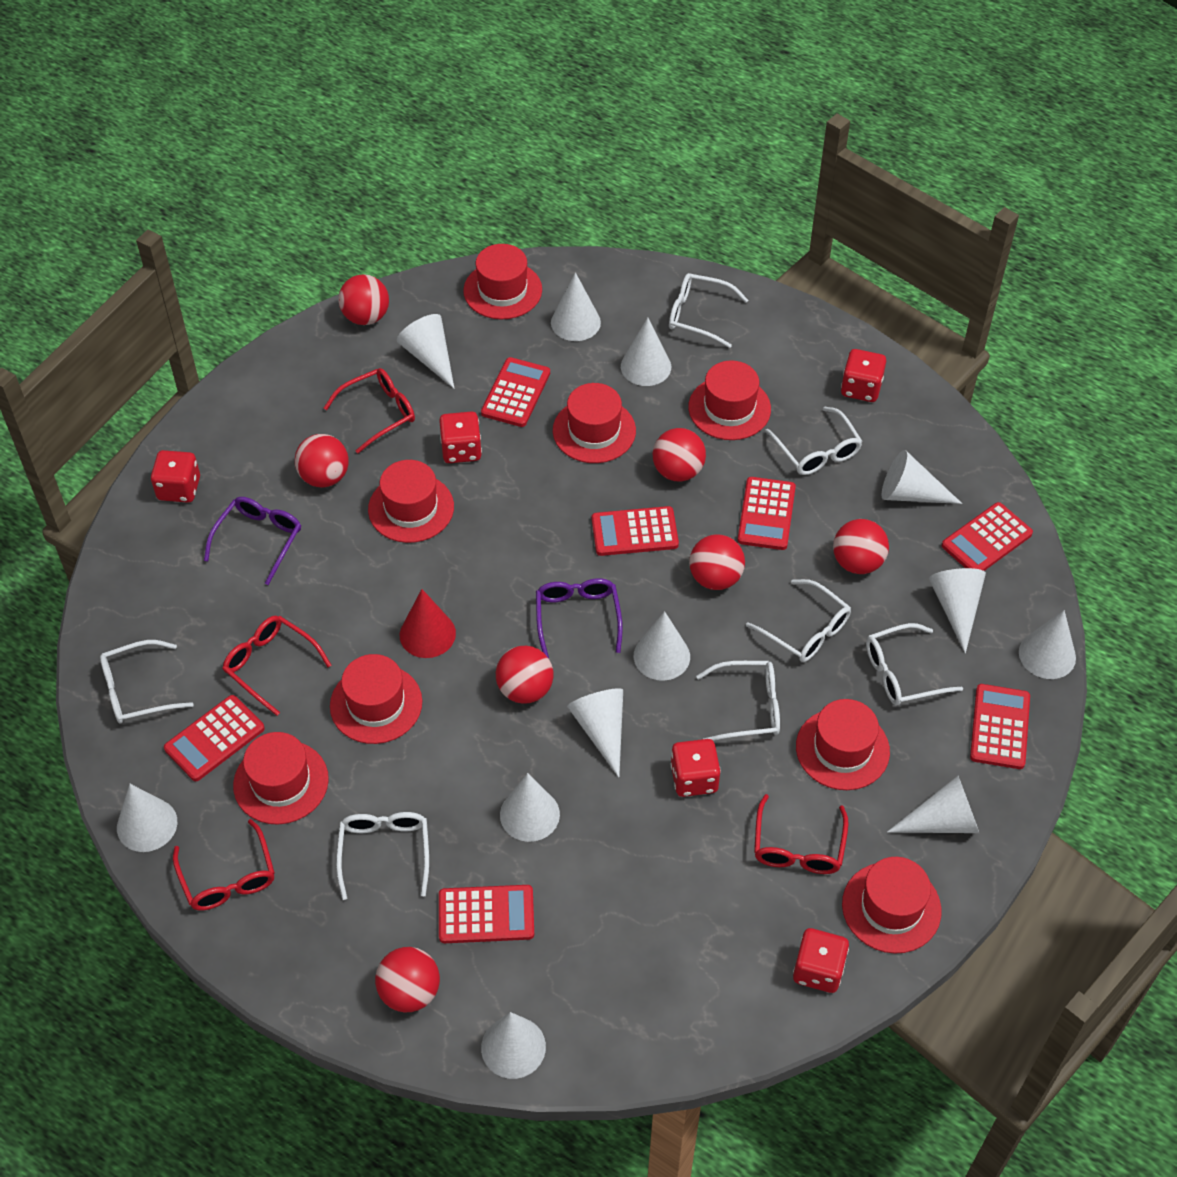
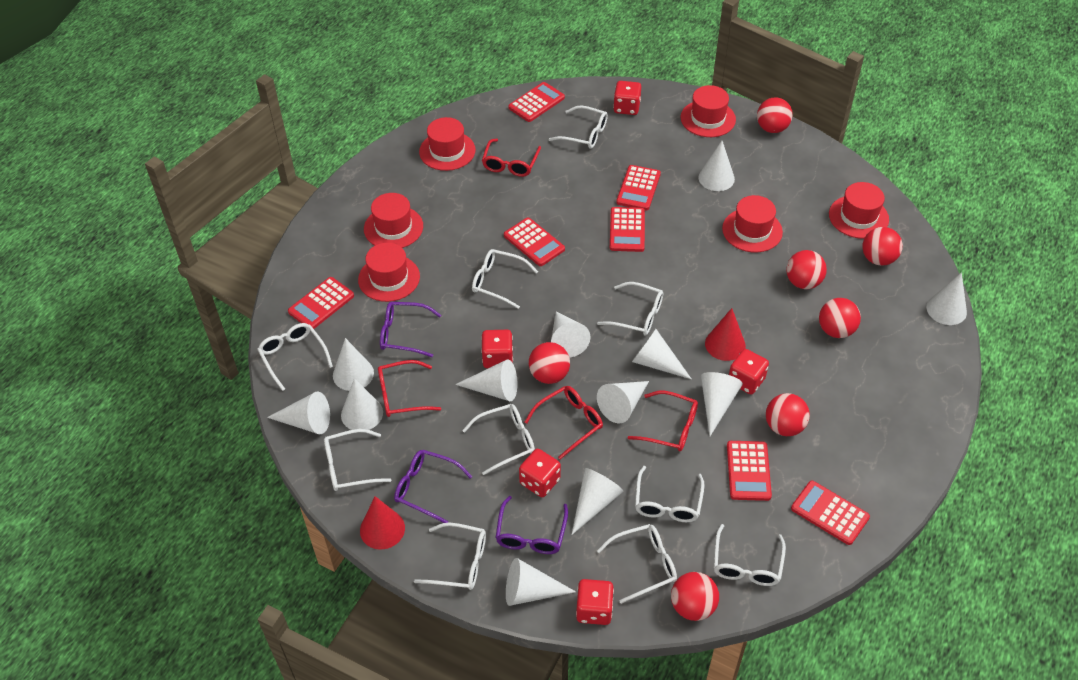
purple glasses: 2 -> 3
red cone: 1 -> 2
red hat: 8 -> 6
white glasses: 7 -> 10

